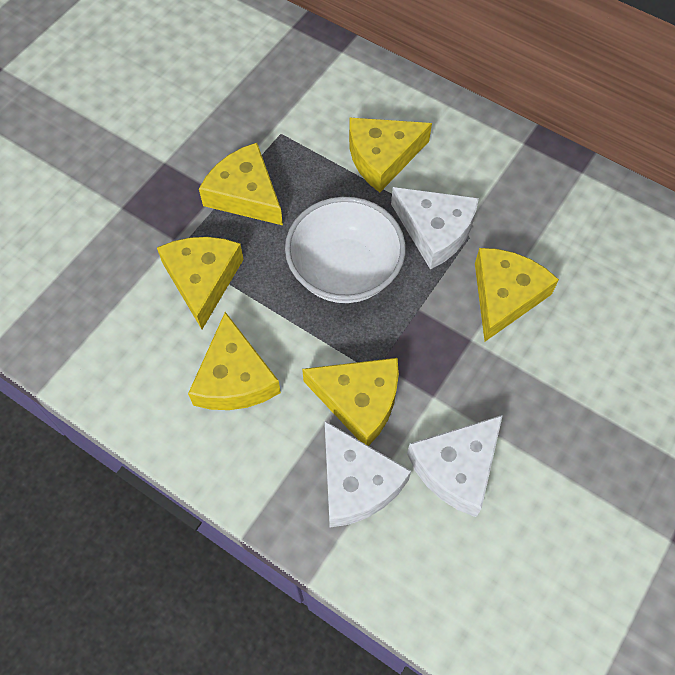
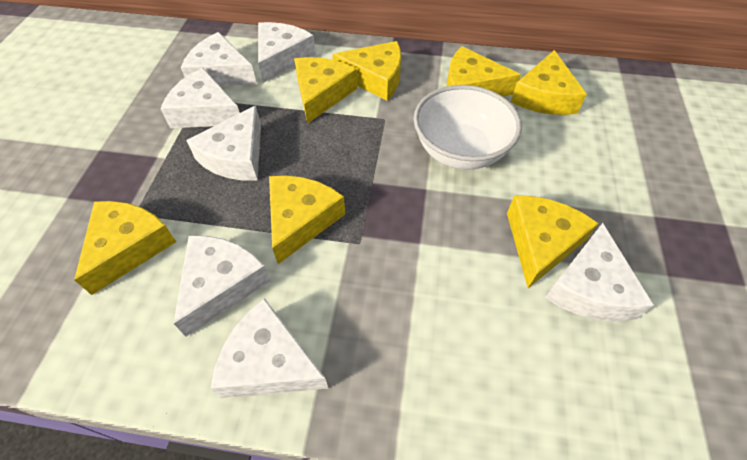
white cheese: 3 -> 7
yellow cheese: 6 -> 7

